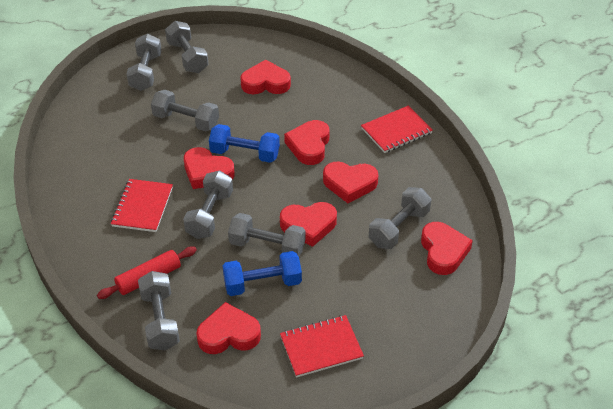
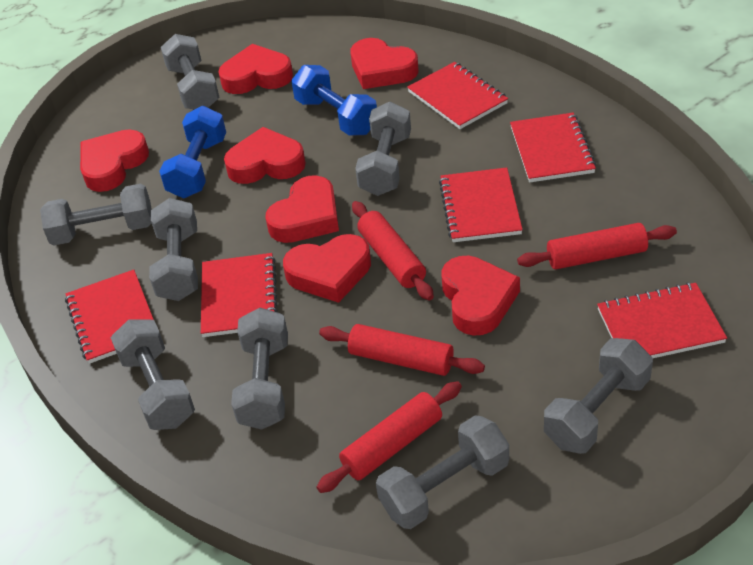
grey dumbbell: 7 -> 8
red notebook: 3 -> 6
red rolling pin: 1 -> 4

